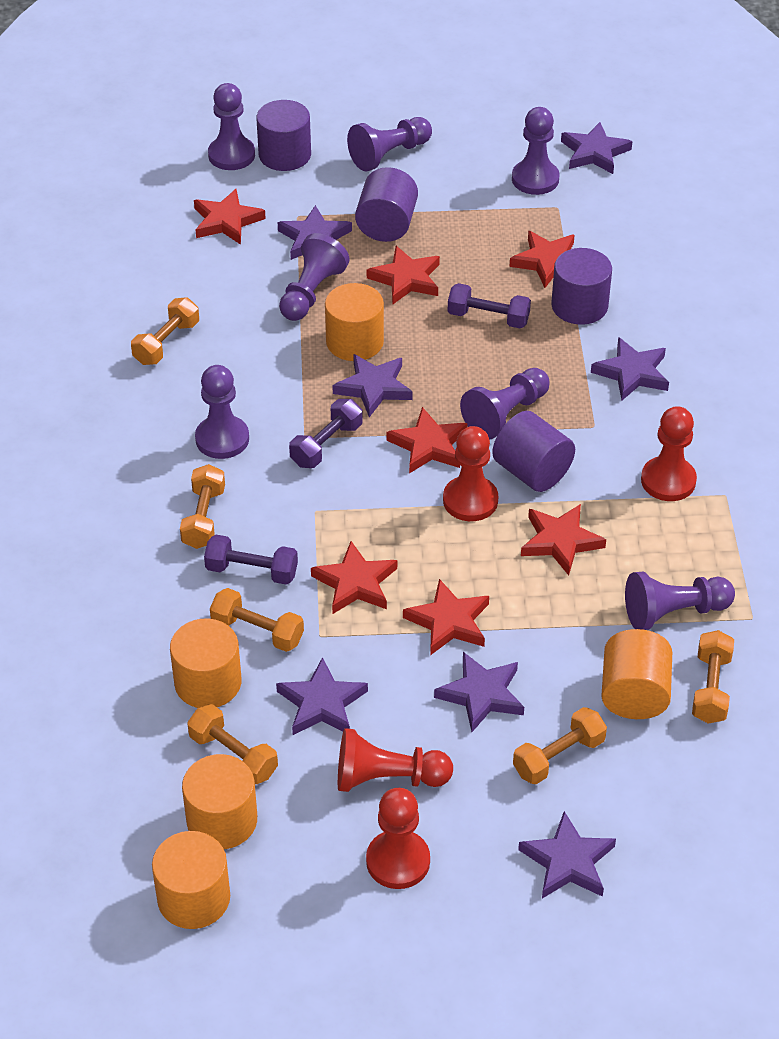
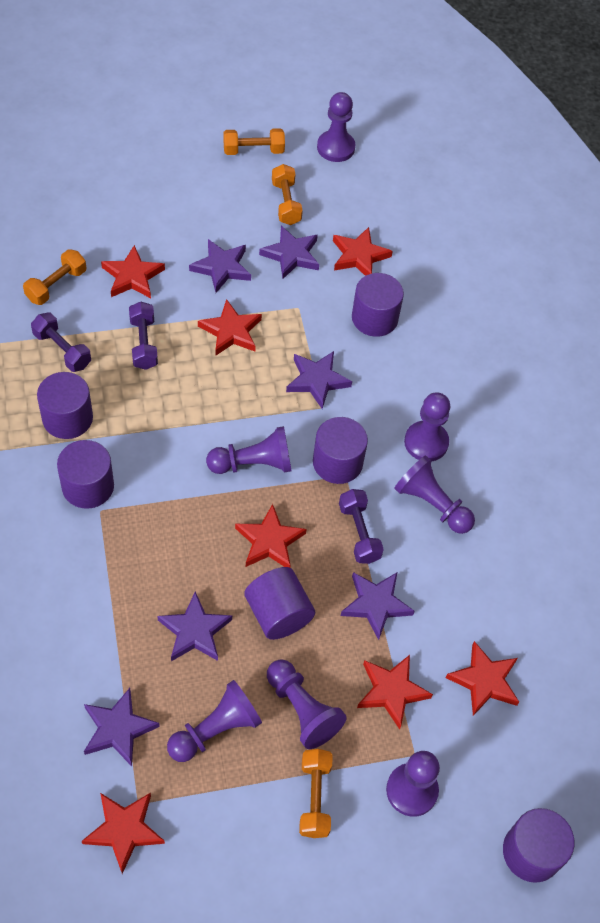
orange cylinder: 5 -> 0
orange dumbbell: 6 -> 4
purple cylinder: 4 -> 6
purple star: 7 -> 6
red pawn: 4 -> 0

